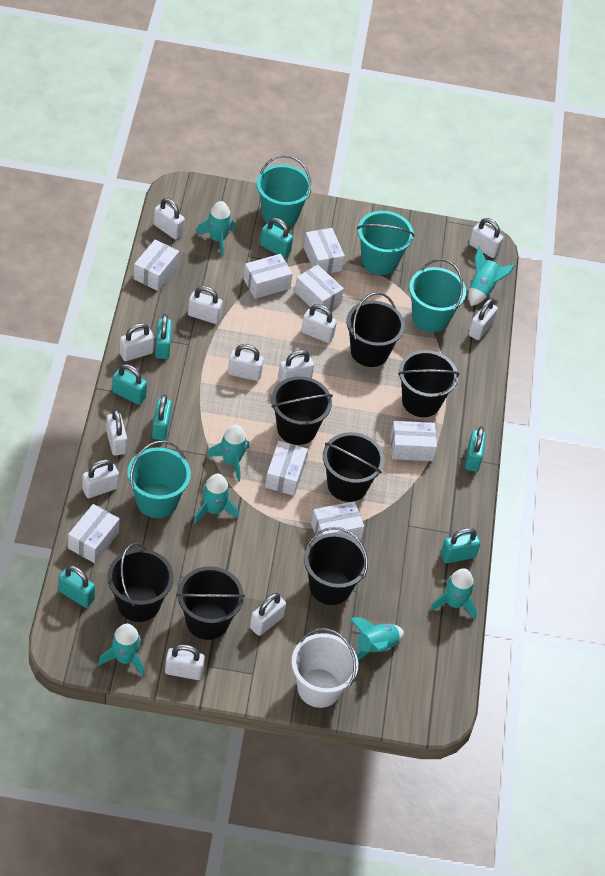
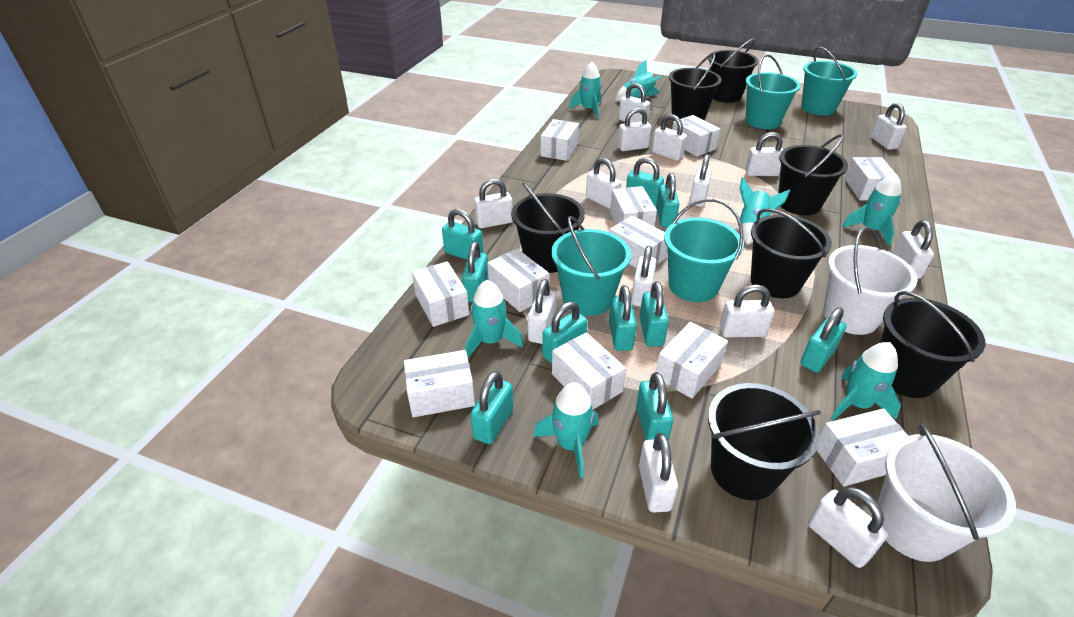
turquoise padlock: 7 -> 10
white box: 8 -> 11
white bucket: 1 -> 2
white padlock: 12 -> 14

